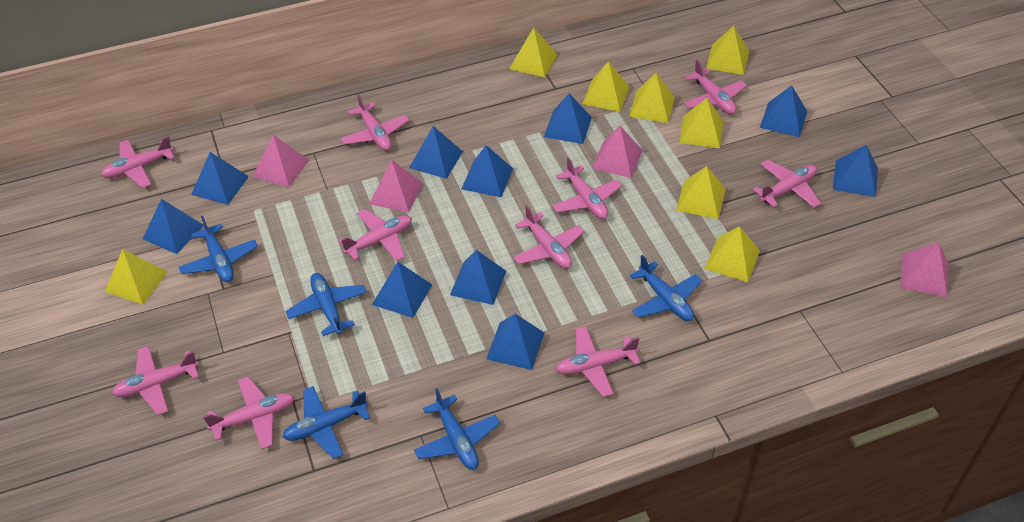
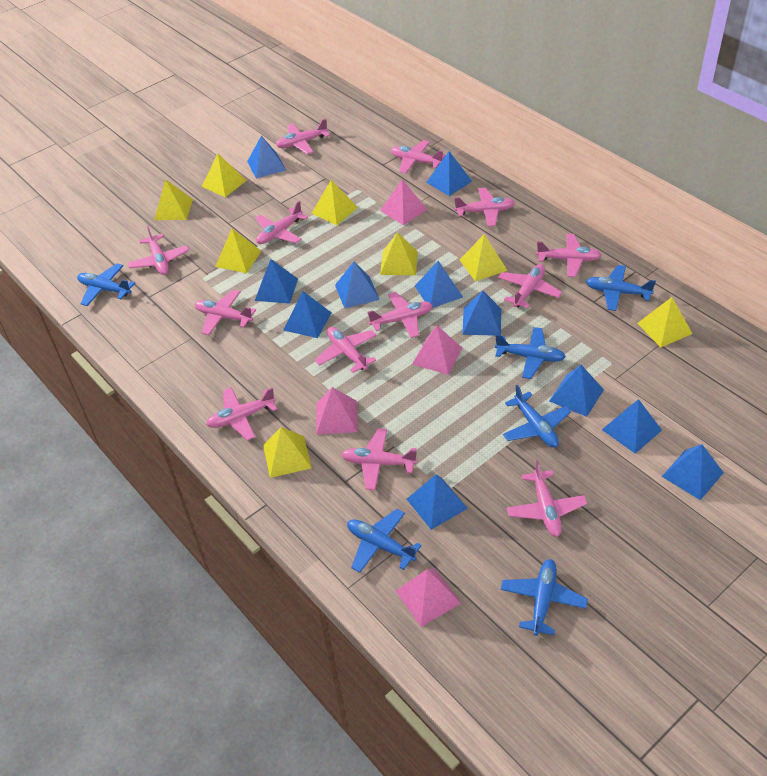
blue plane: 5 -> 6
blue pyramid: 10 -> 11
pink plane: 10 -> 13

